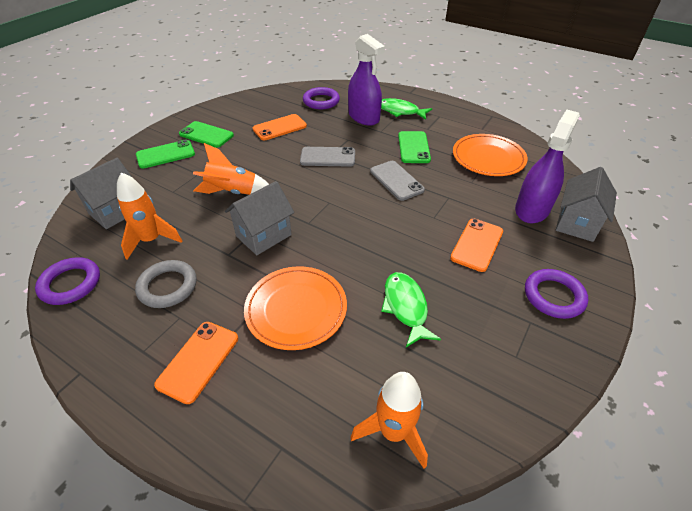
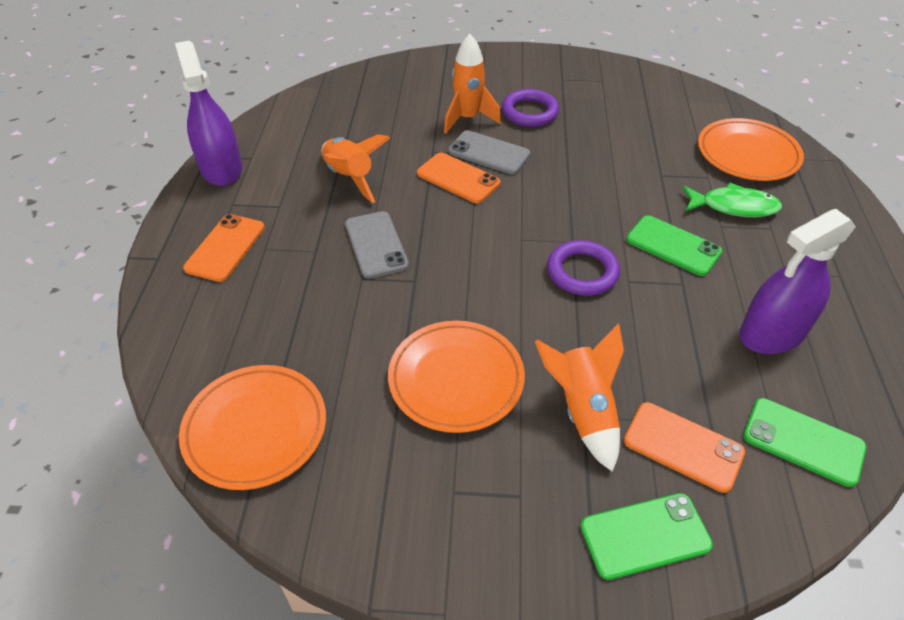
green fish: 2 -> 1
grey house: 3 -> 0
grey ring: 1 -> 0
orange plate: 2 -> 3
purple ring: 3 -> 2

